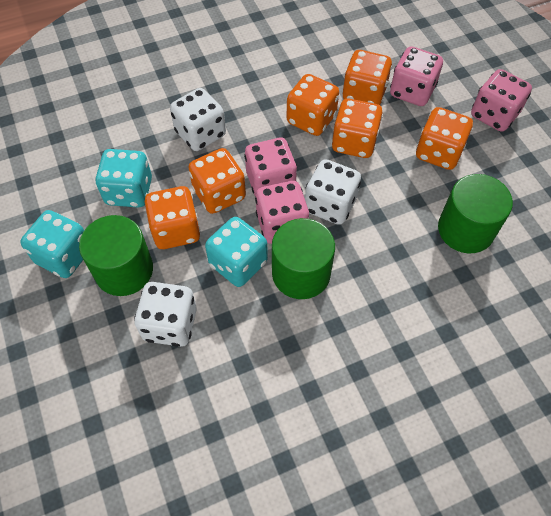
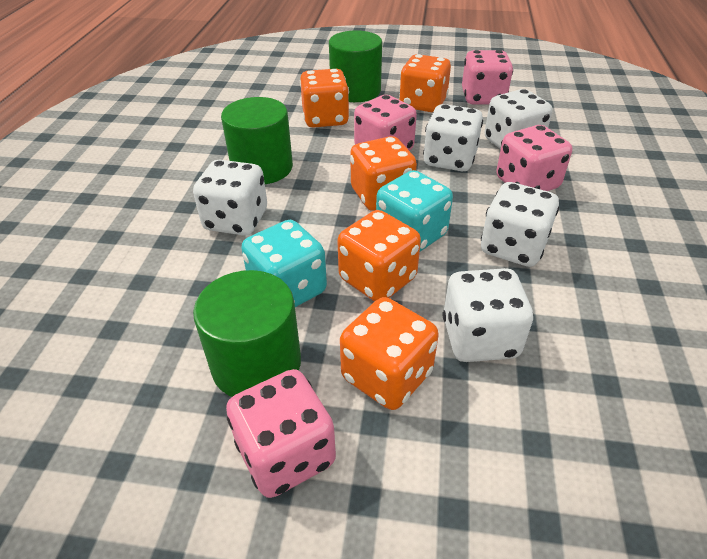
orange dice: 6 -> 5
turquoise dice: 3 -> 2
white dice: 3 -> 5

